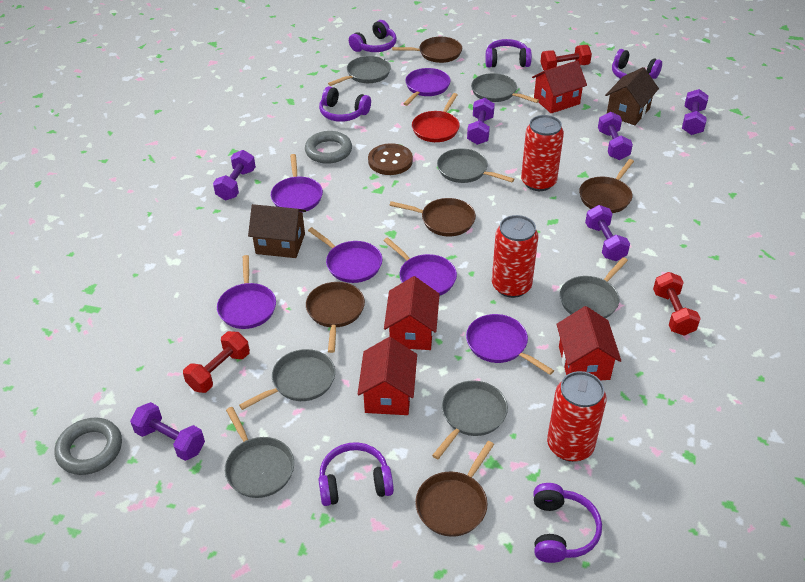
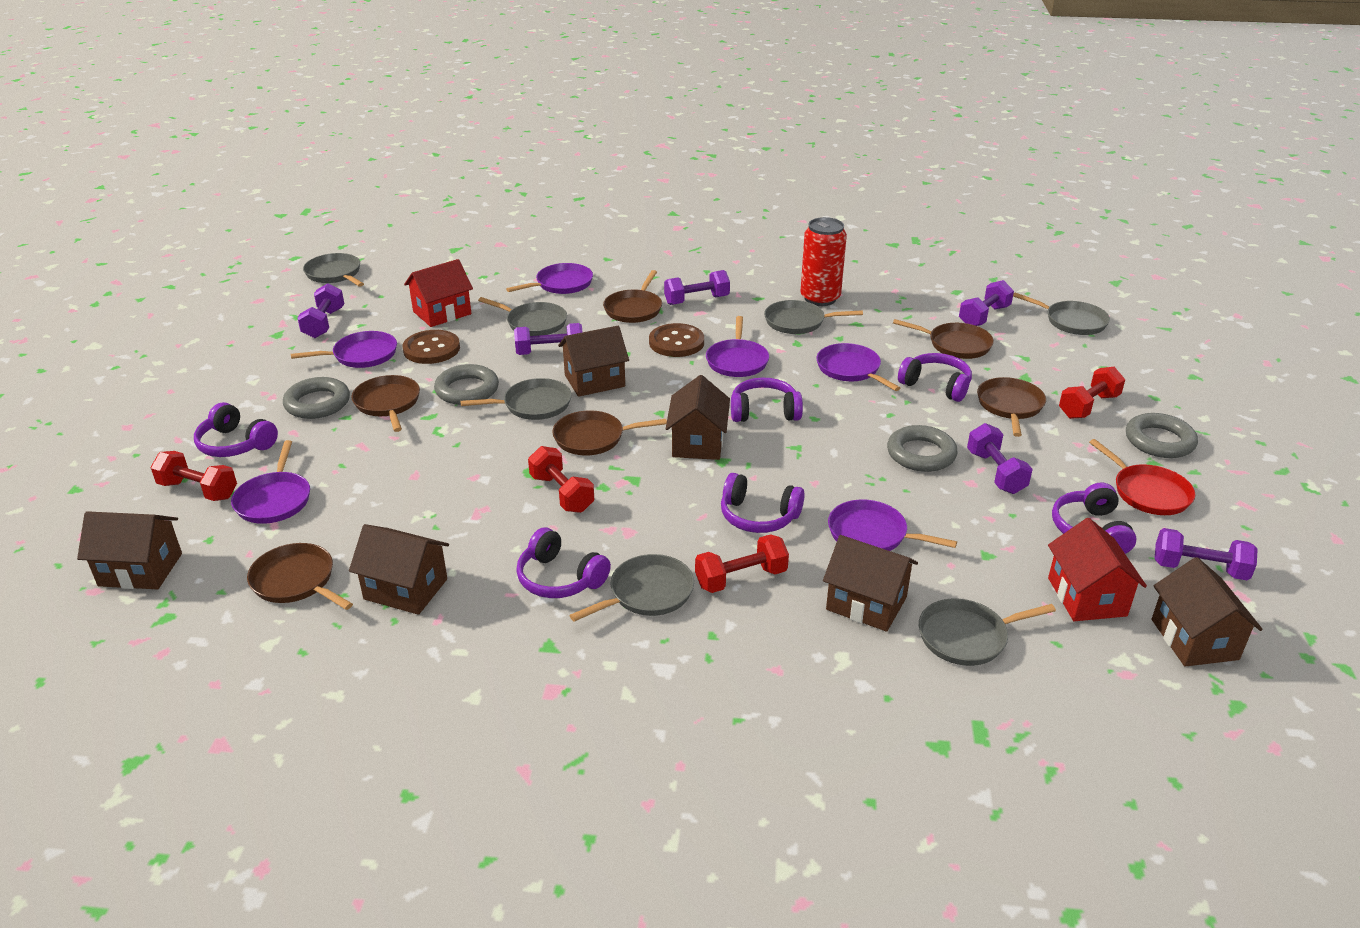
brown button: 1 -> 2
brown house: 2 -> 6
brown pan: 5 -> 6
grey ring: 2 -> 4
red can: 3 -> 1
red dumbbell: 3 -> 4
red house: 4 -> 2

